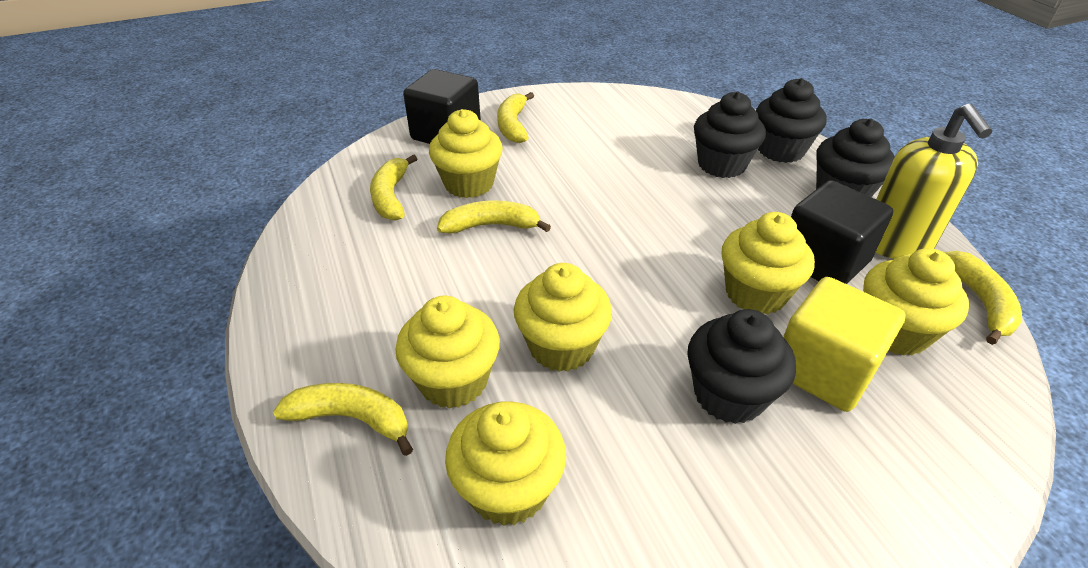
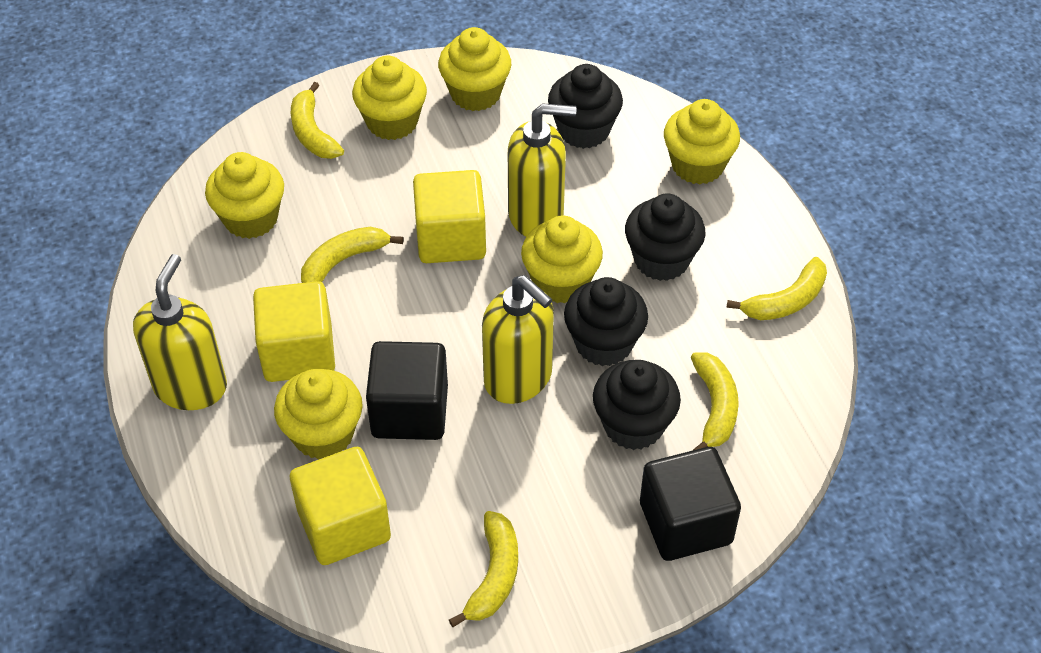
yellow cube: 1 -> 3
yellow soap dispenser: 1 -> 3

